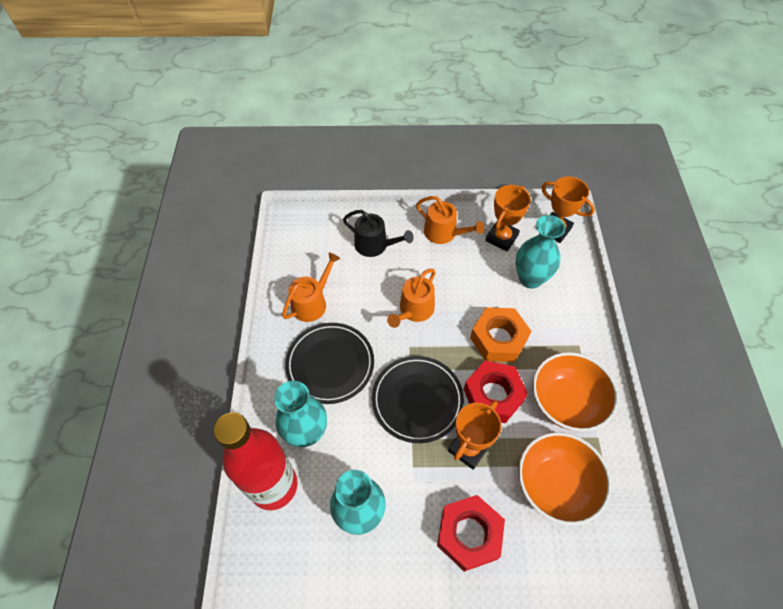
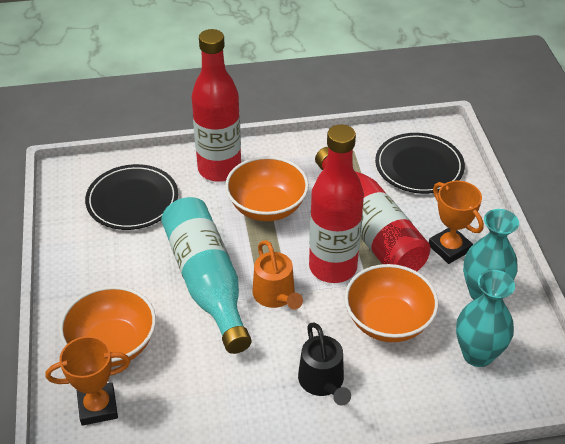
orange bowl: 2 -> 3
orange nut: 1 -> 0
orange trophy: 3 -> 2
orange watering can: 3 -> 1
red bottle: 1 -> 3
red nut: 2 -> 0
turquoise bottle: 0 -> 1
turquoise vase: 3 -> 2

